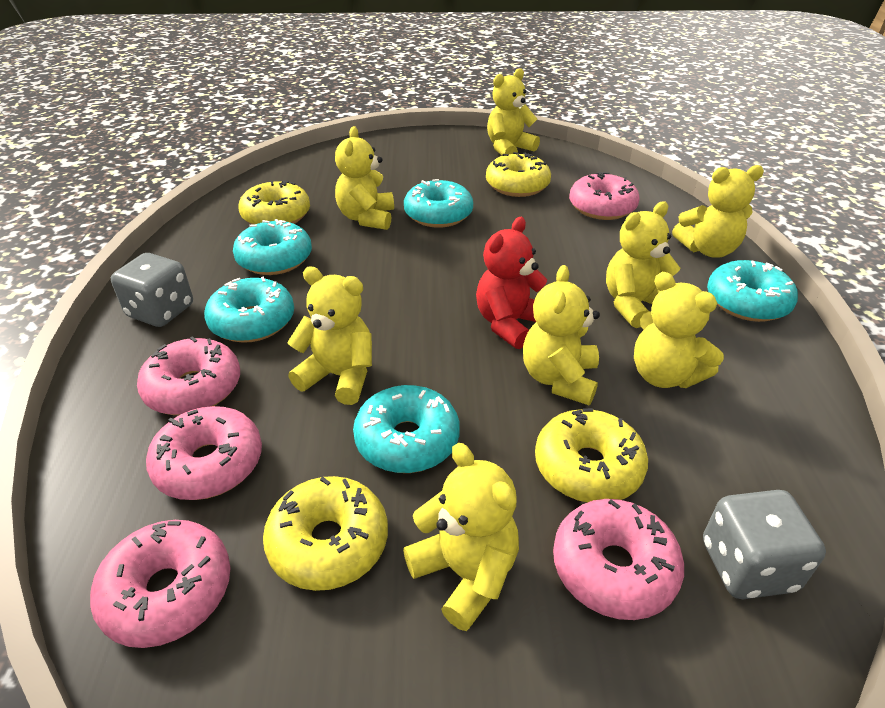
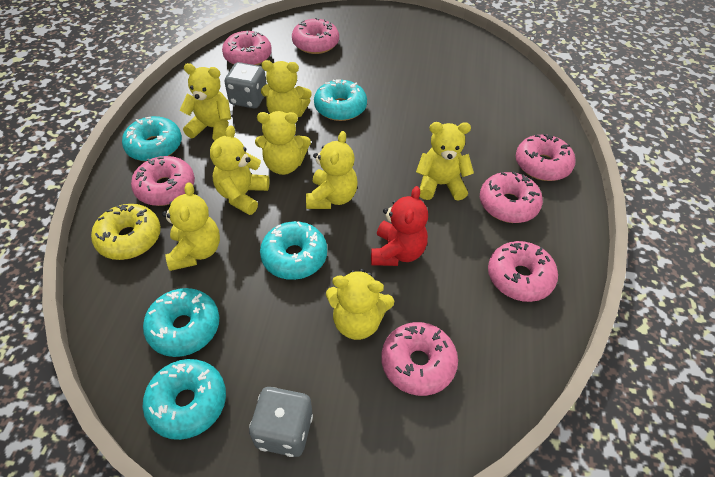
pink donut: 5 -> 7
yellow donut: 4 -> 1

